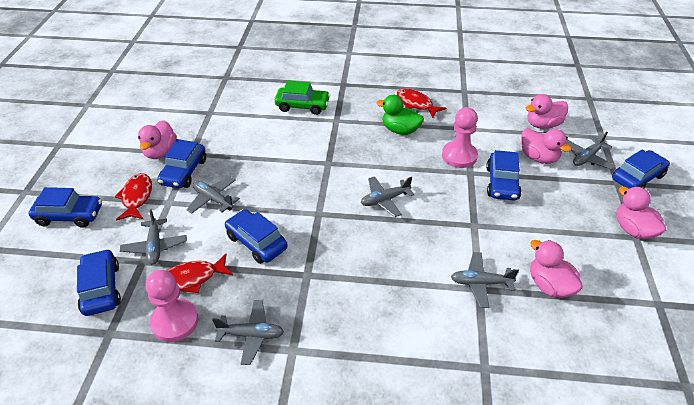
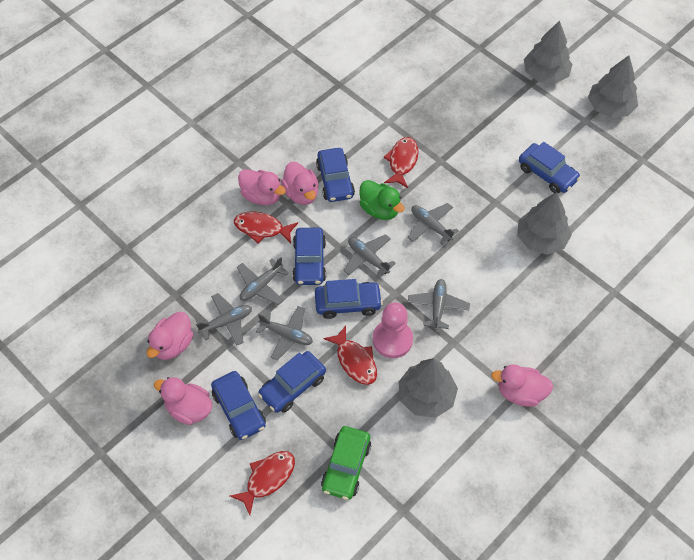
grey tree: 0 -> 4
pink pawn: 2 -> 1
red fish: 3 -> 4

